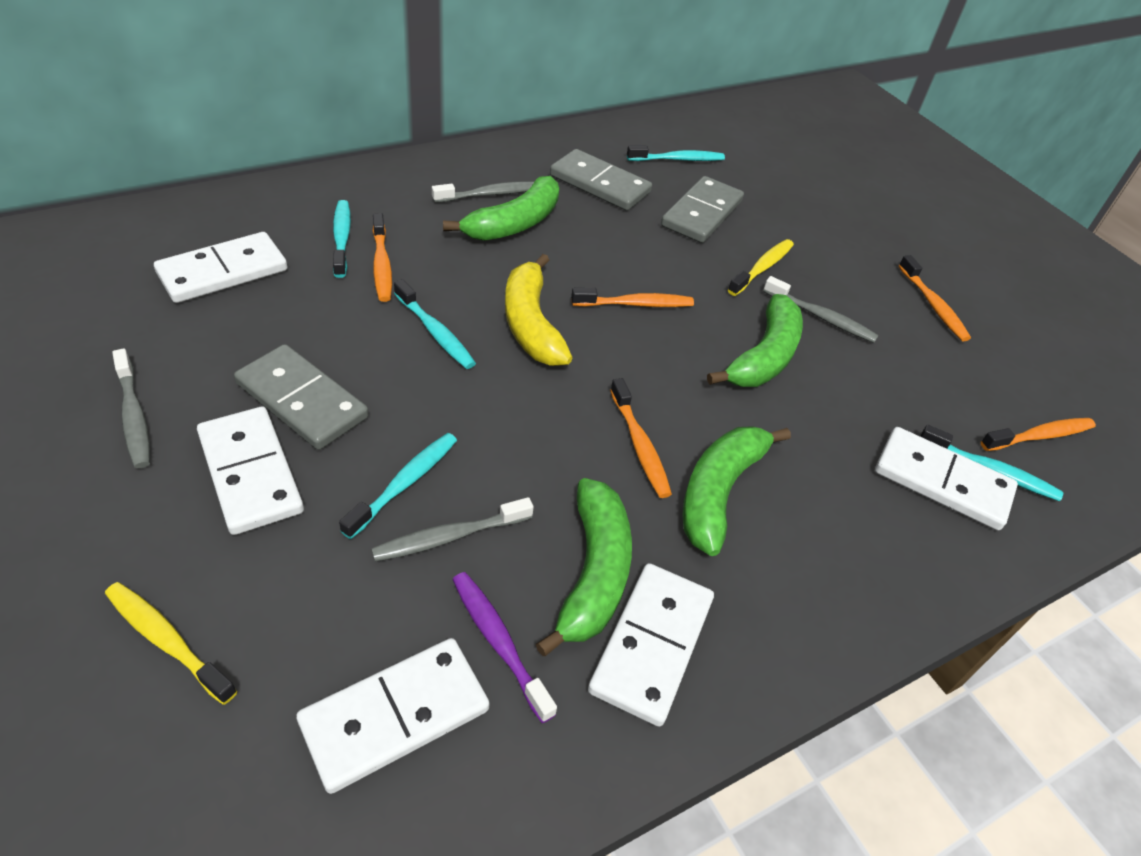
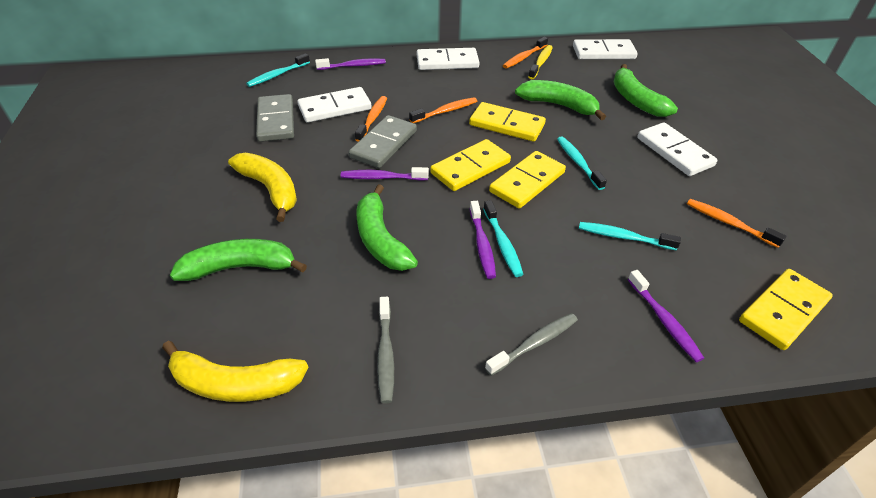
grey domino: 3 -> 2
grey toothbrush: 4 -> 2
orange toothbrush: 5 -> 4
purple toothbrush: 1 -> 4
turquoise toothbrush: 5 -> 4
white domino: 5 -> 4
yellow banana: 1 -> 2
yellow domino: 0 -> 4
yellow toothbrush: 2 -> 1

